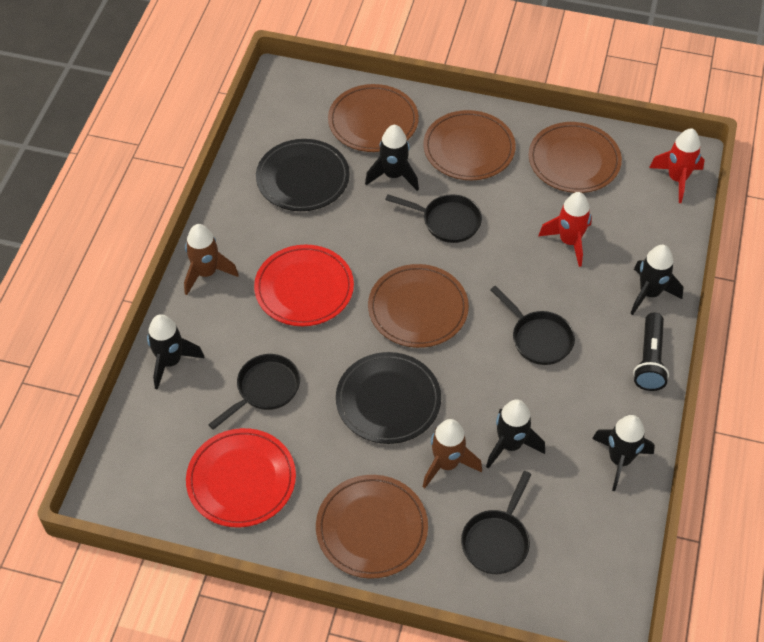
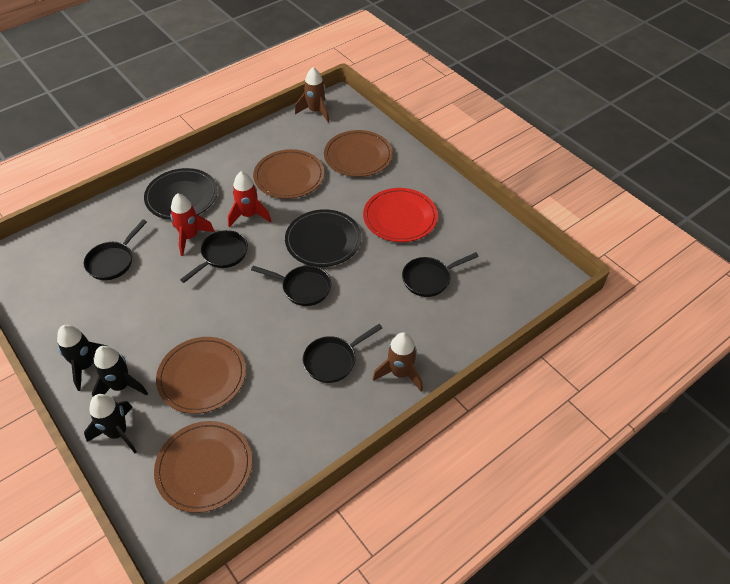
black flashlight: 1 -> 0
black pan: 4 -> 5
black rocket: 5 -> 3
brown plate: 5 -> 4
red plate: 2 -> 1

